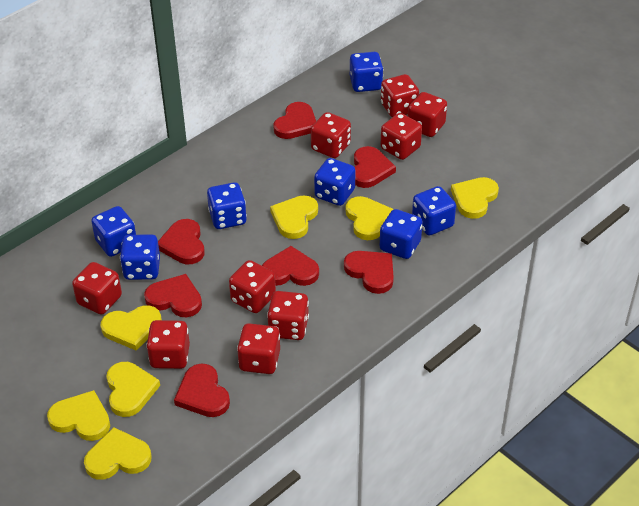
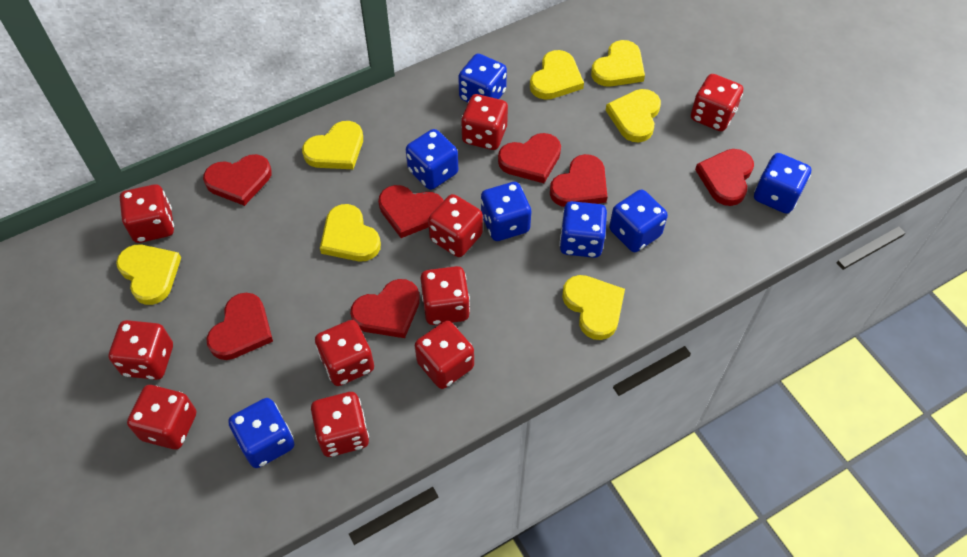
red dice: 9 -> 10

